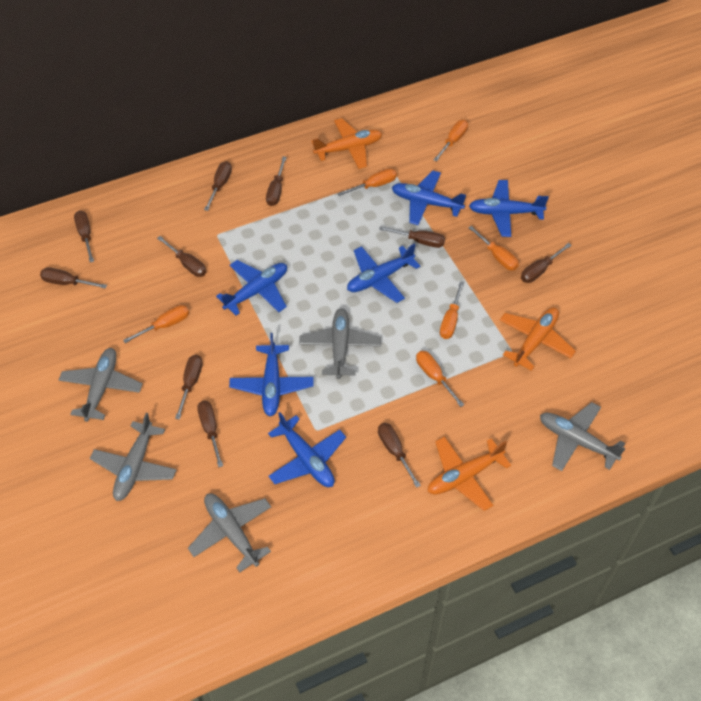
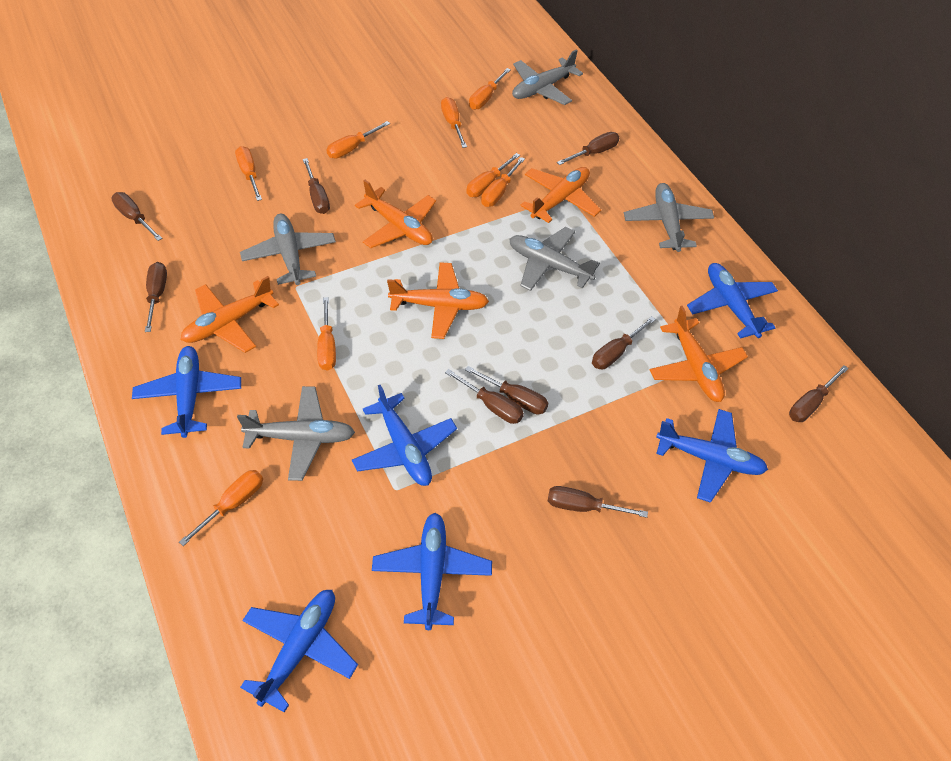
brown screwdriver: 10 -> 9
orange plane: 3 -> 5
orange screwdriver: 6 -> 8

